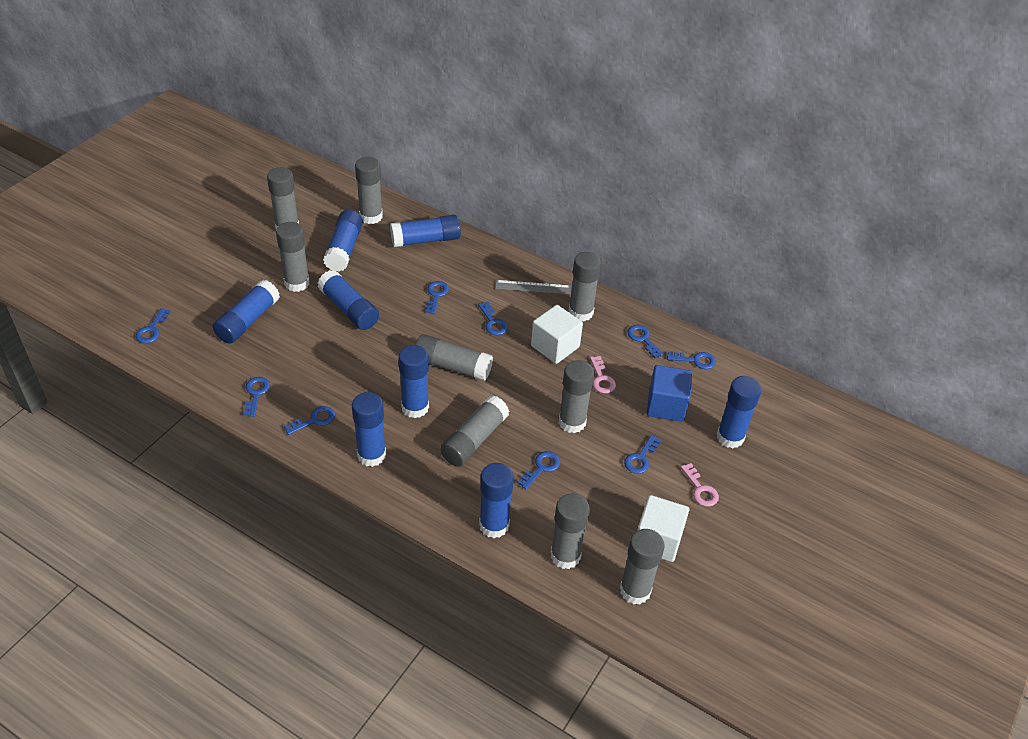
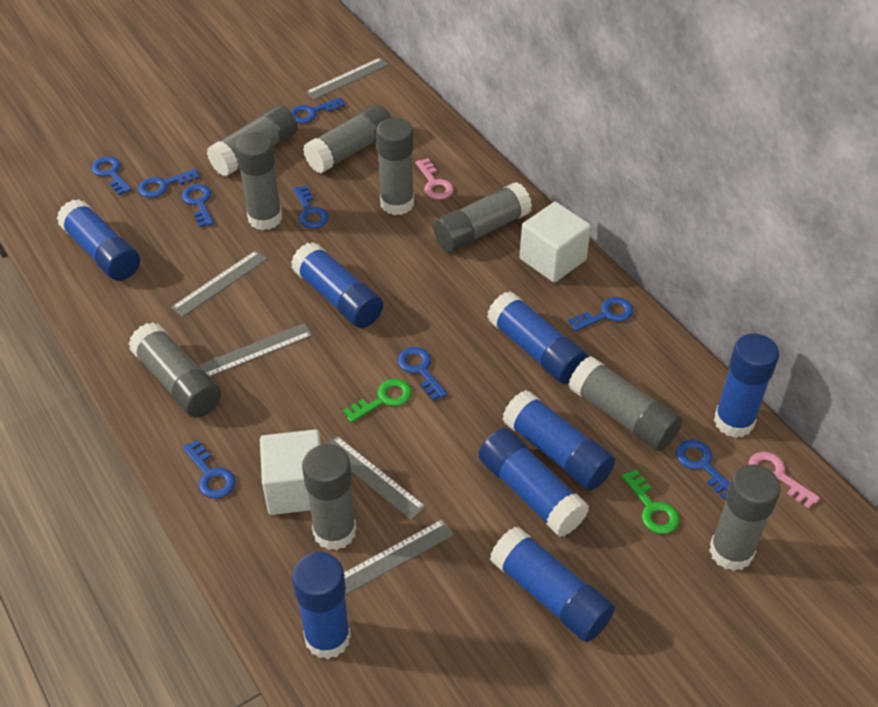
blue cube: 1 -> 0
green key: 0 -> 2
grey ruler: 1 -> 5

